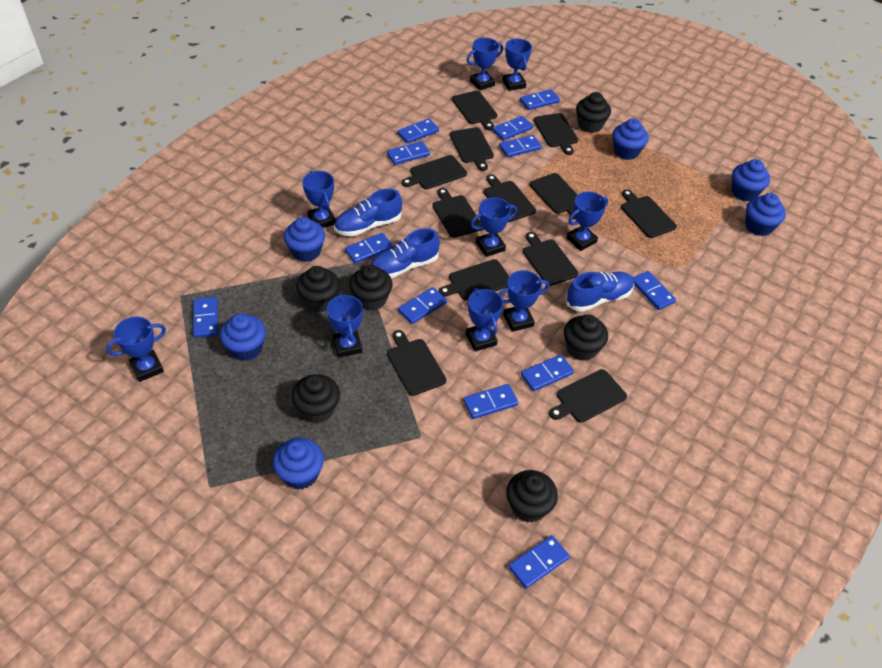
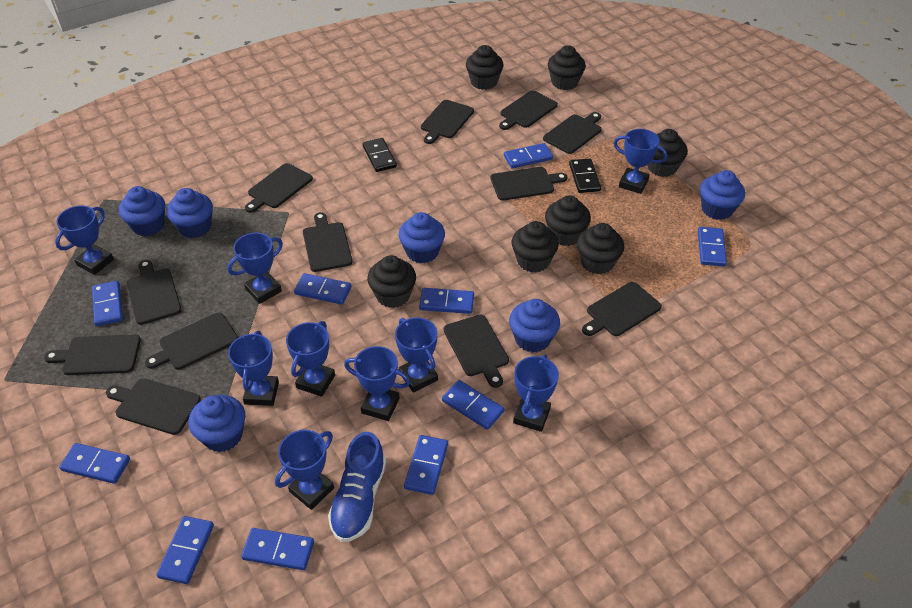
black cupcake: 6 -> 7
black domino: 0 -> 2
blue domino: 12 -> 10
blue shoe: 3 -> 1

